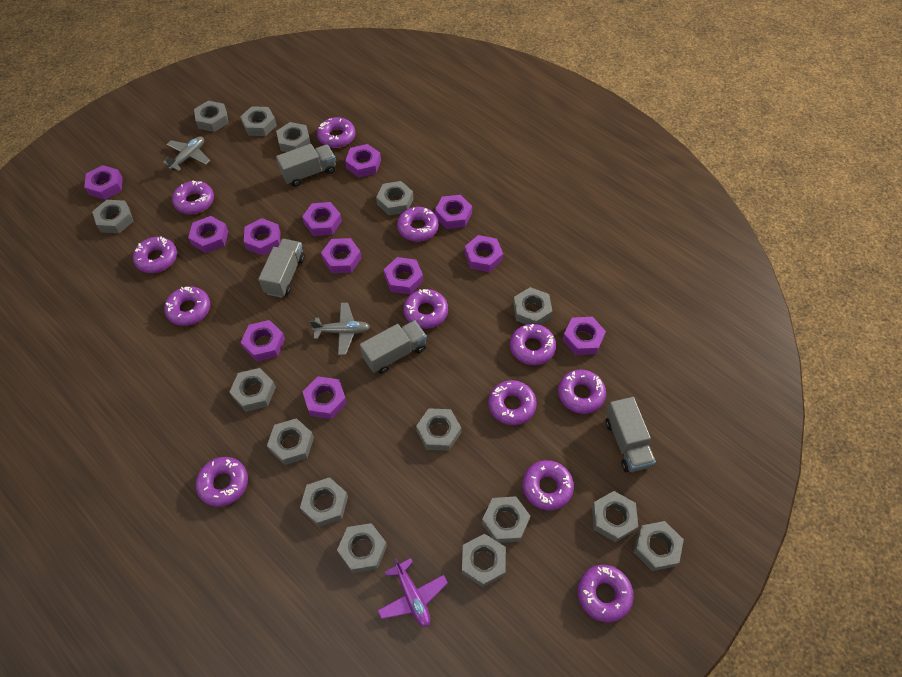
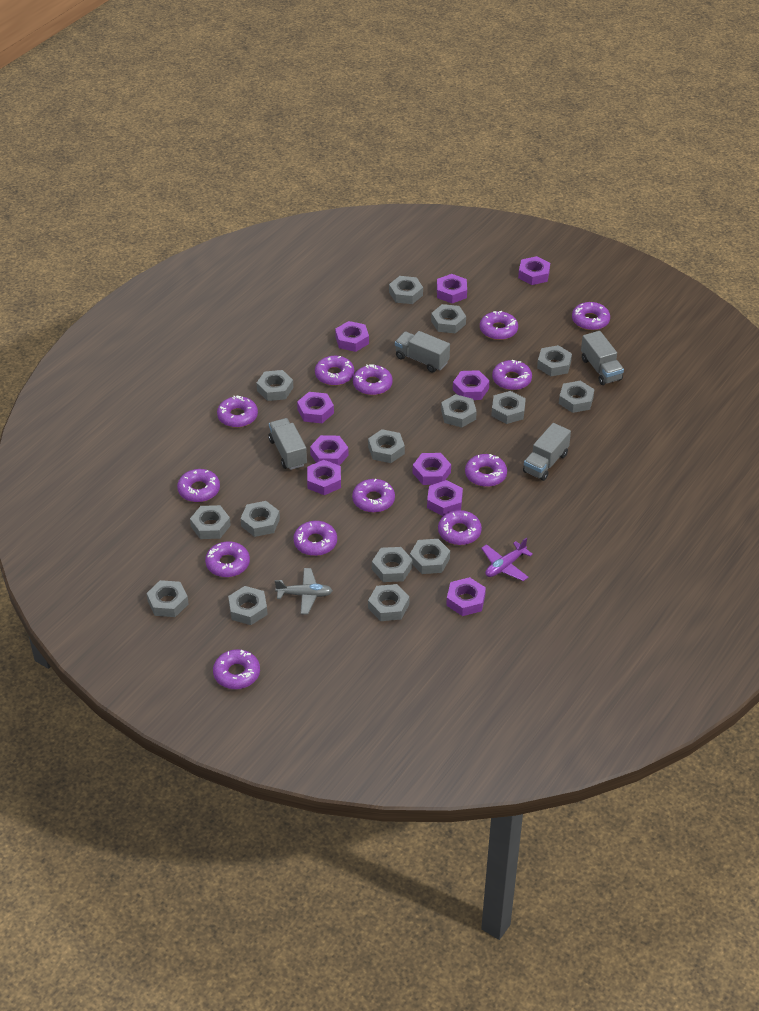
grey plane: 2 -> 1
purple donut: 12 -> 13
purple nut: 12 -> 10

